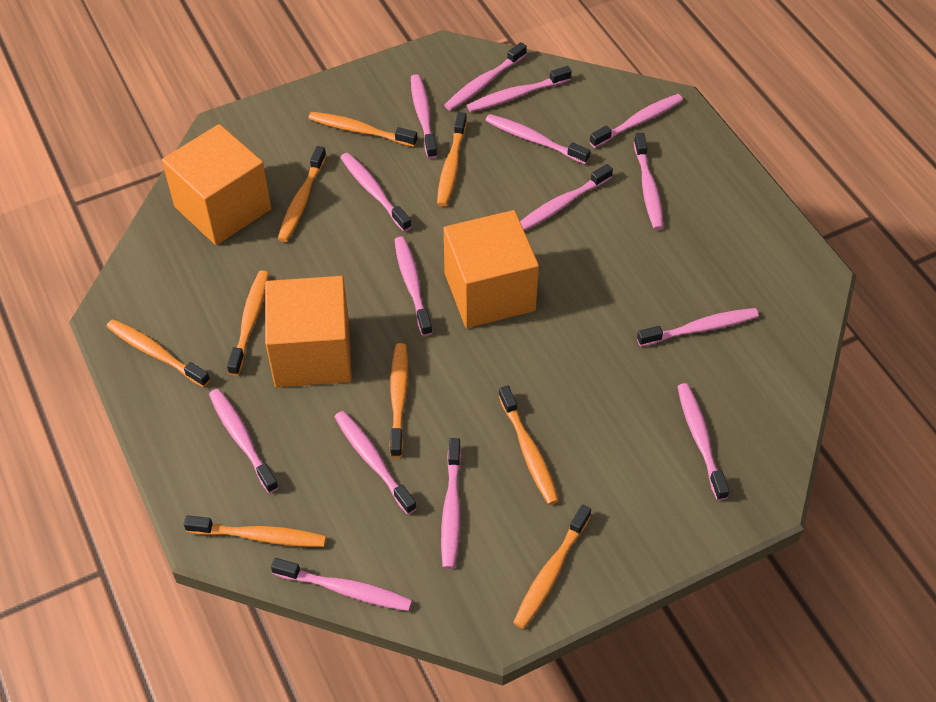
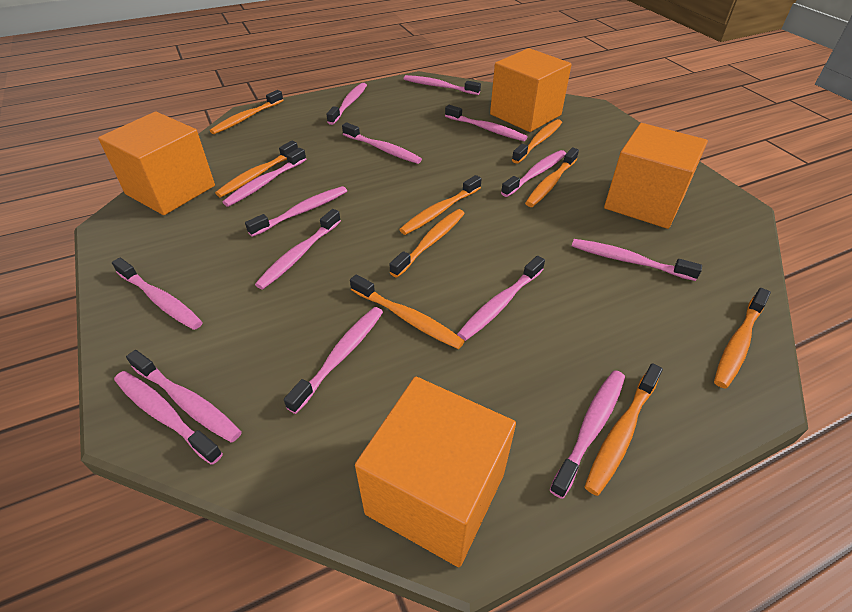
orange cube: 3 -> 4

